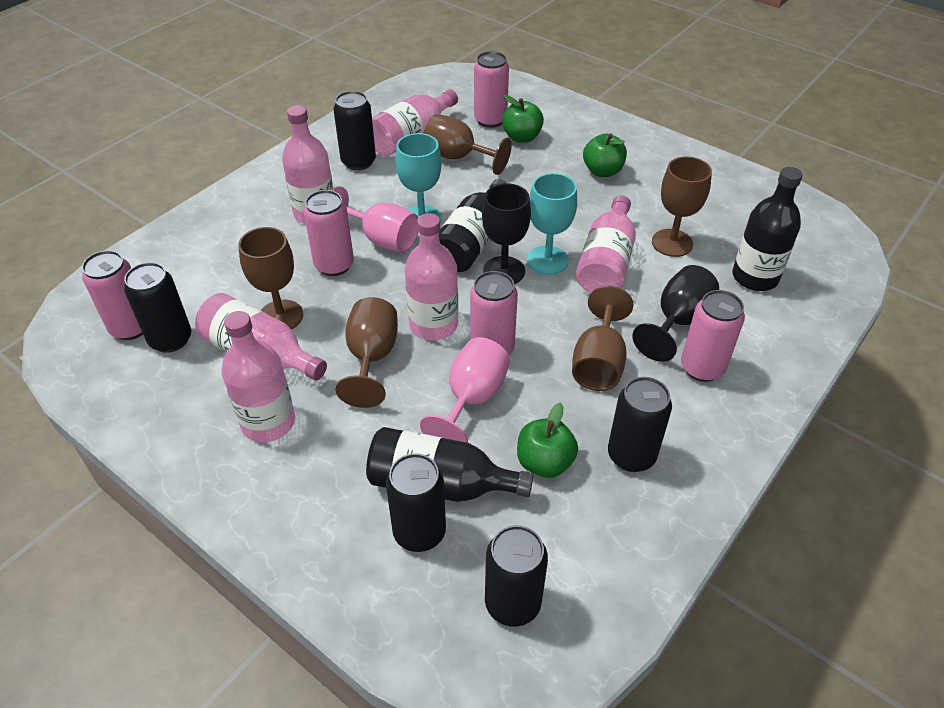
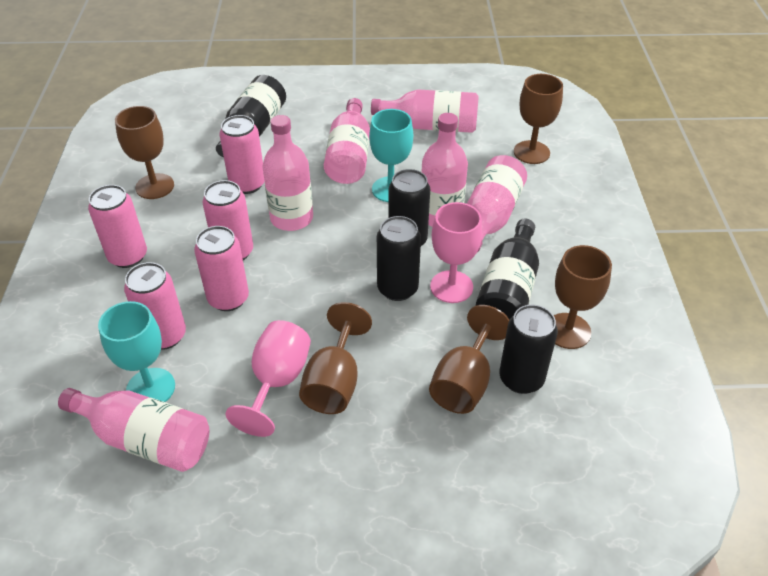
black bottle: 3 -> 2
black can: 5 -> 3
black goblet: 2 -> 0
green apple: 3 -> 0

